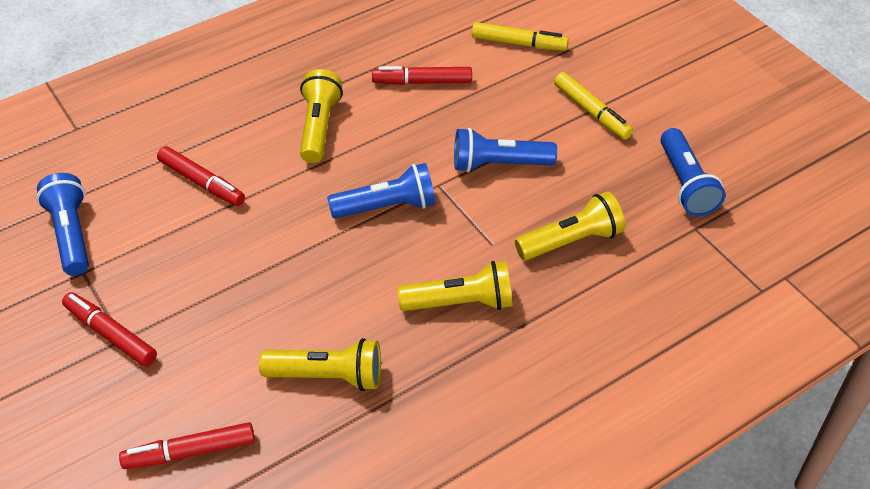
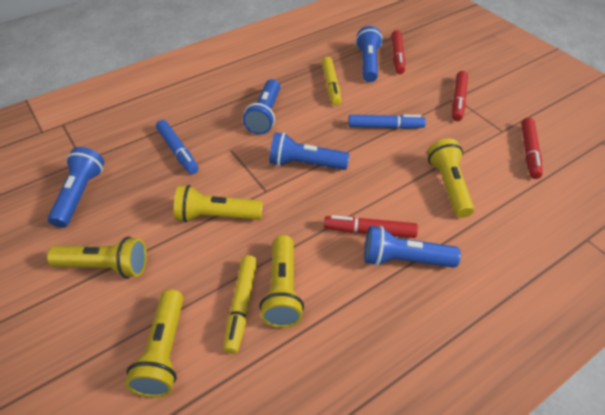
blue flashlight: 4 -> 5
blue marker: 0 -> 2
yellow flashlight: 4 -> 5

